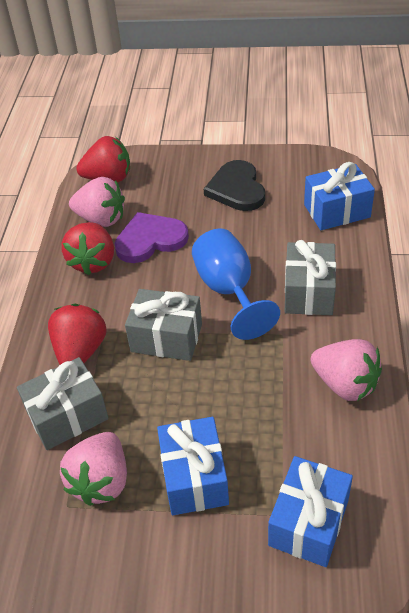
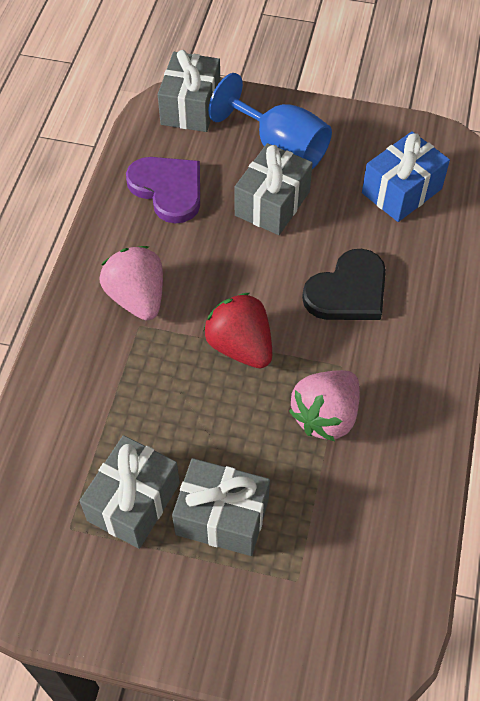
blue gift: 3 -> 1
grey gift: 3 -> 4
pink strawberry: 3 -> 2
red strawberry: 3 -> 1

